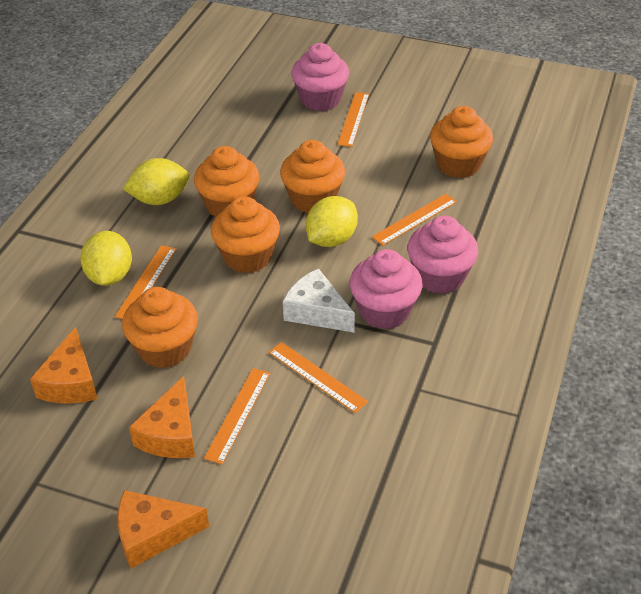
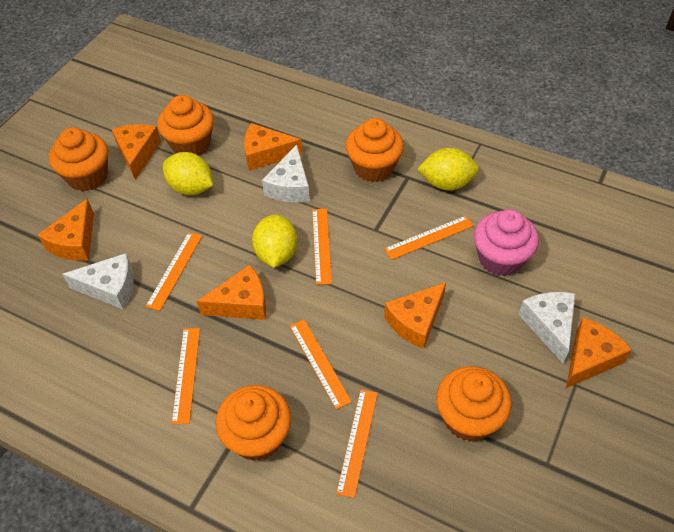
orange cheese: 3 -> 6
orange ruler: 5 -> 6
pink cupcake: 3 -> 1
white cheese: 1 -> 3

